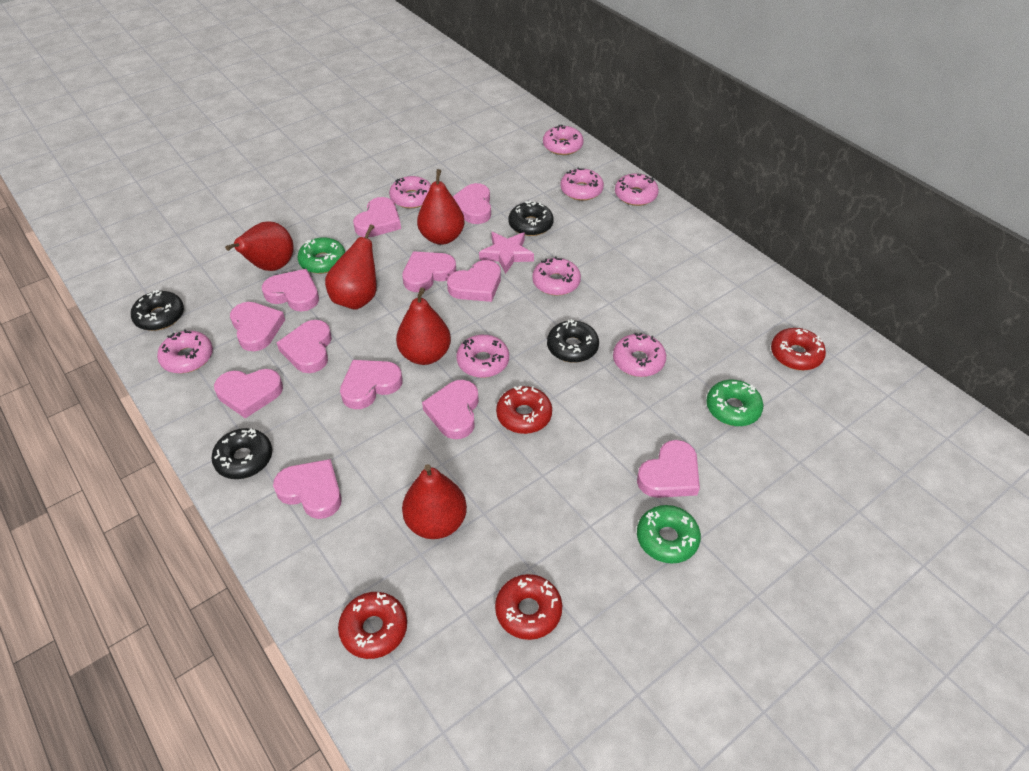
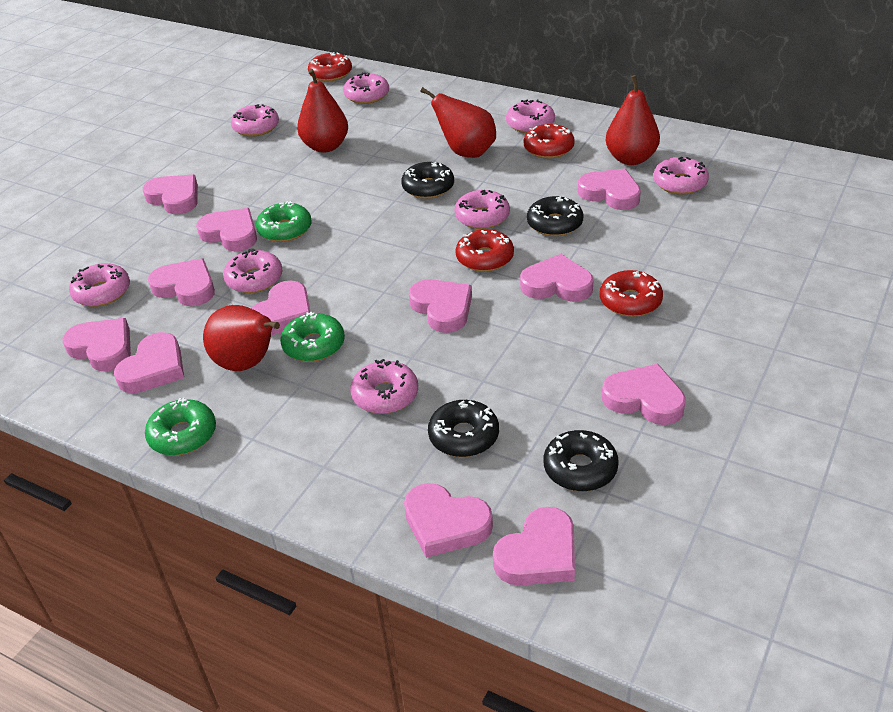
pink star: 1 -> 0
red pear: 5 -> 4

